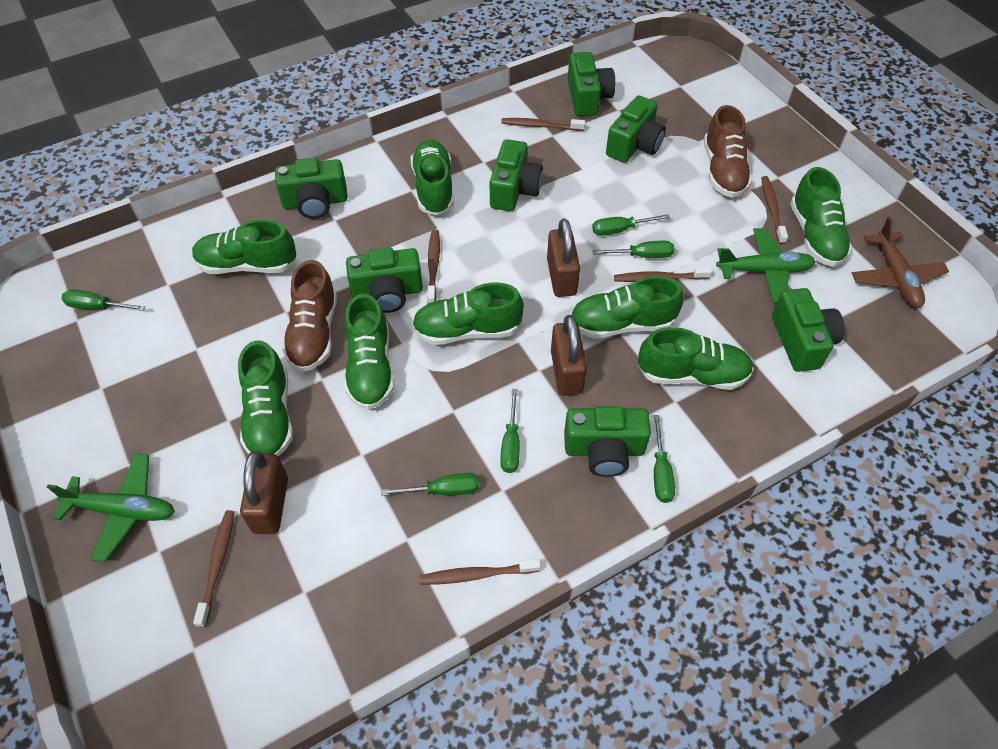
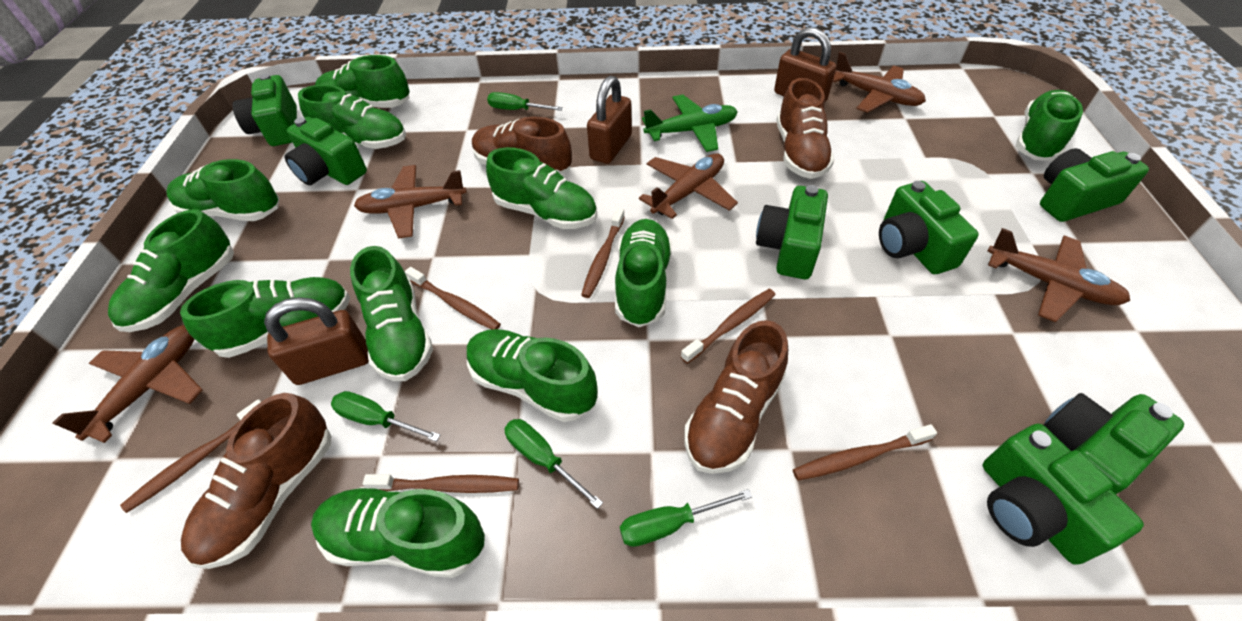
brown plane: 1 -> 5
brown shoe: 2 -> 4
green plane: 2 -> 1
green screwdriver: 6 -> 4
green shoe: 8 -> 11

